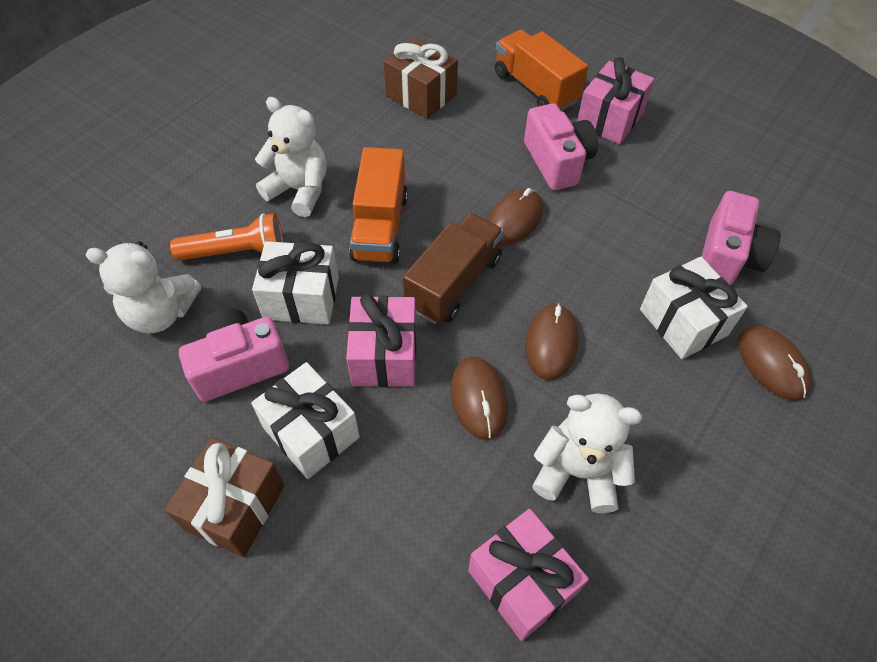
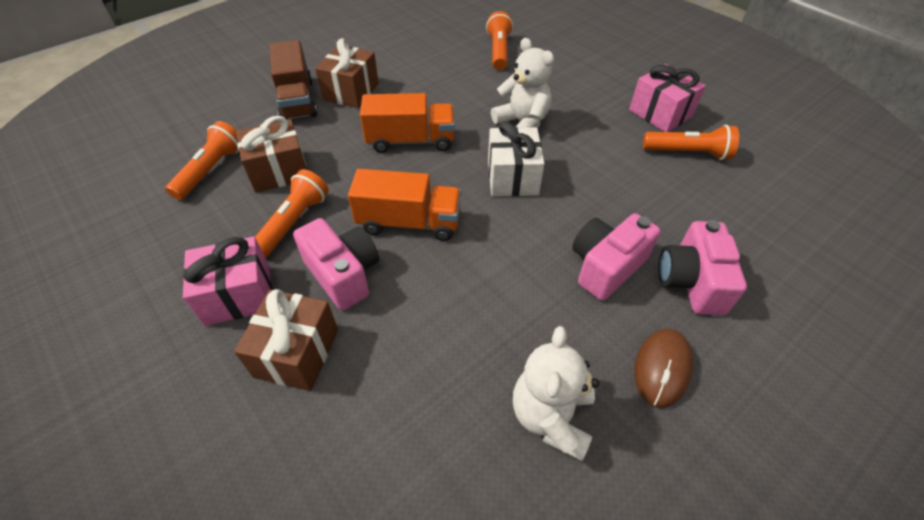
brown gift: 2 -> 3
brown mouse: 4 -> 1
orange flashlight: 1 -> 4
pink gift: 3 -> 2
white gift: 3 -> 1
white teddy bear: 3 -> 2

